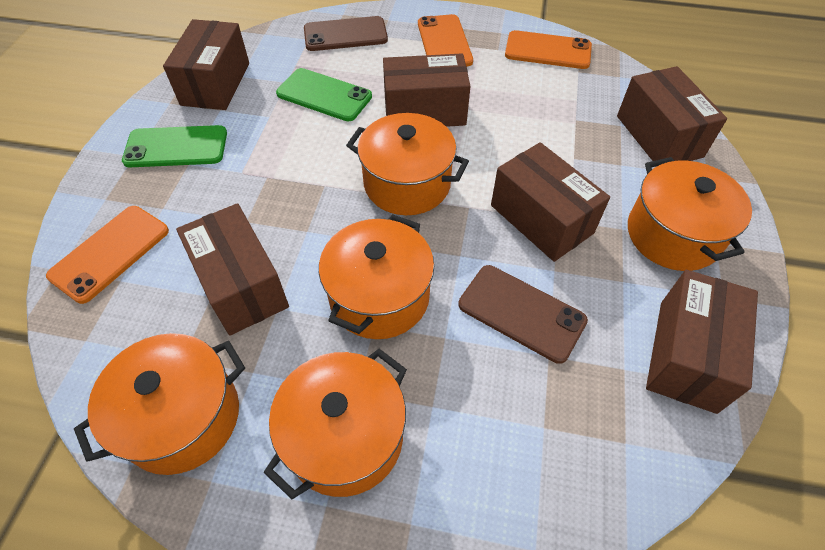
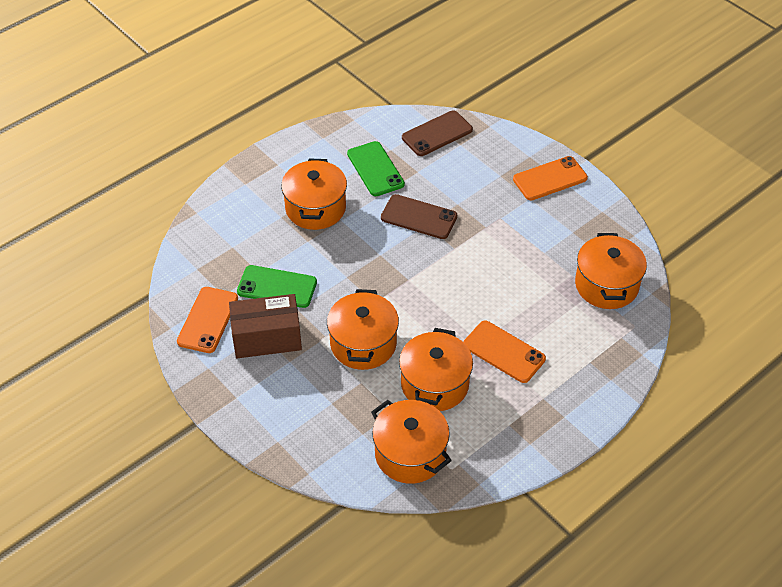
brown box: 6 -> 1

